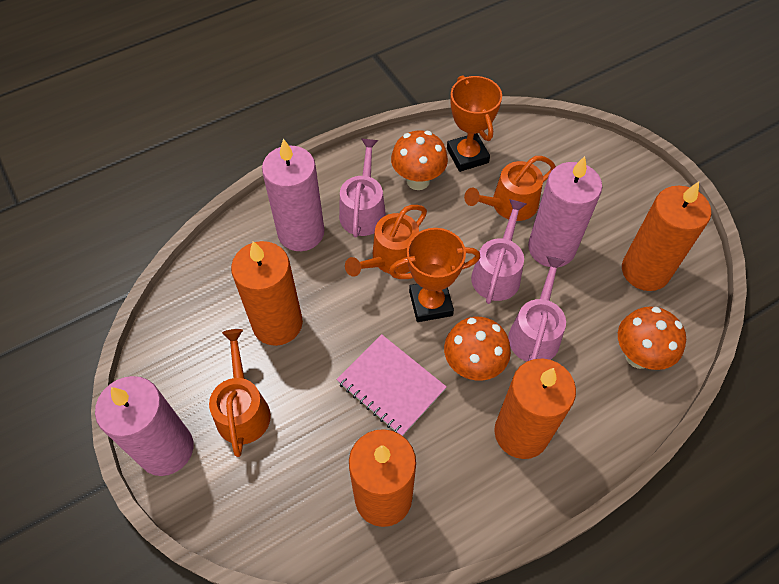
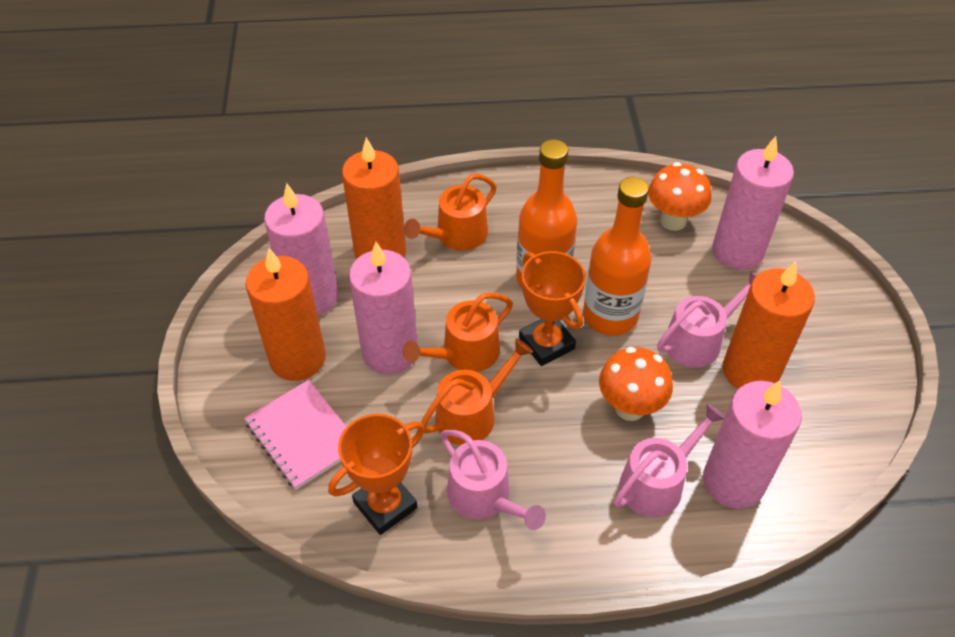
orange bottle: 0 -> 2
orange candle: 4 -> 3
orange mushroom: 3 -> 2
pink candle: 3 -> 4

